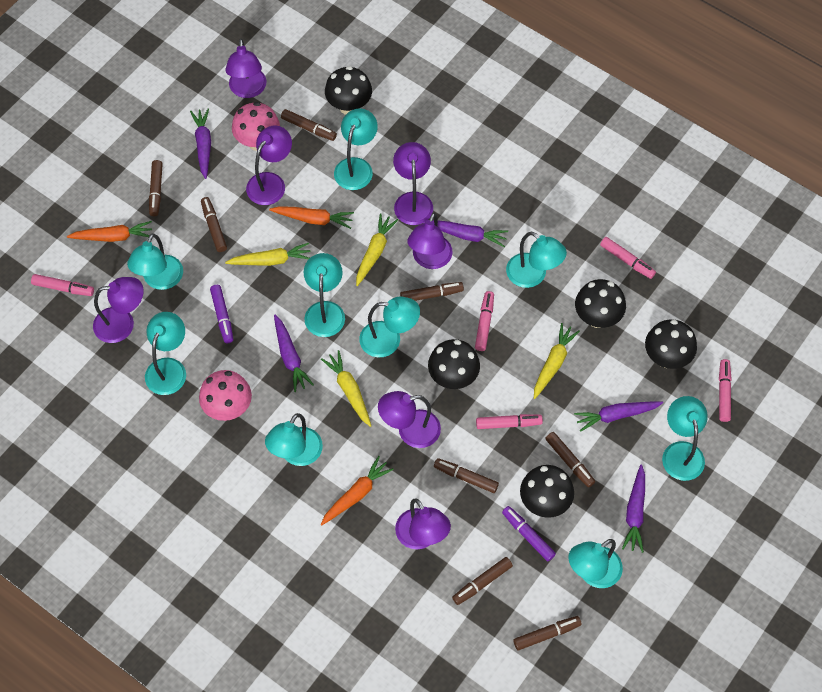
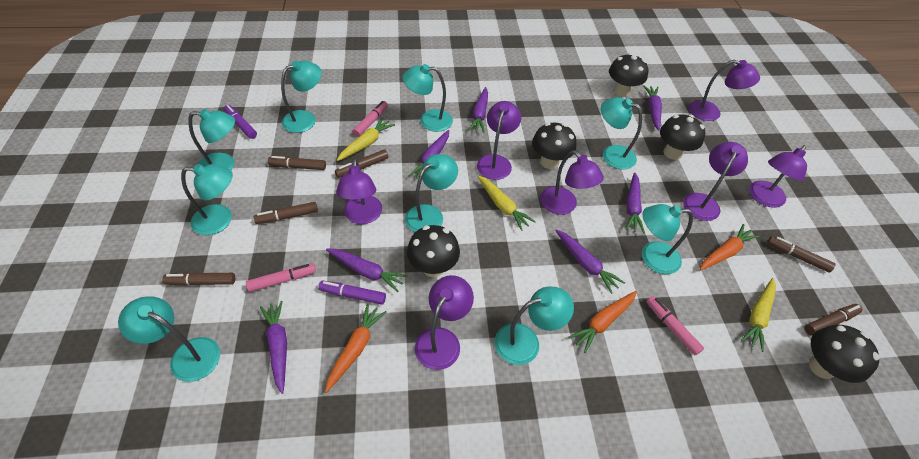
brown marker: 8 -> 6
pink marker: 5 -> 3
pink mushroom: 2 -> 0
purple carrot: 5 -> 7
yellow carrot: 4 -> 3

